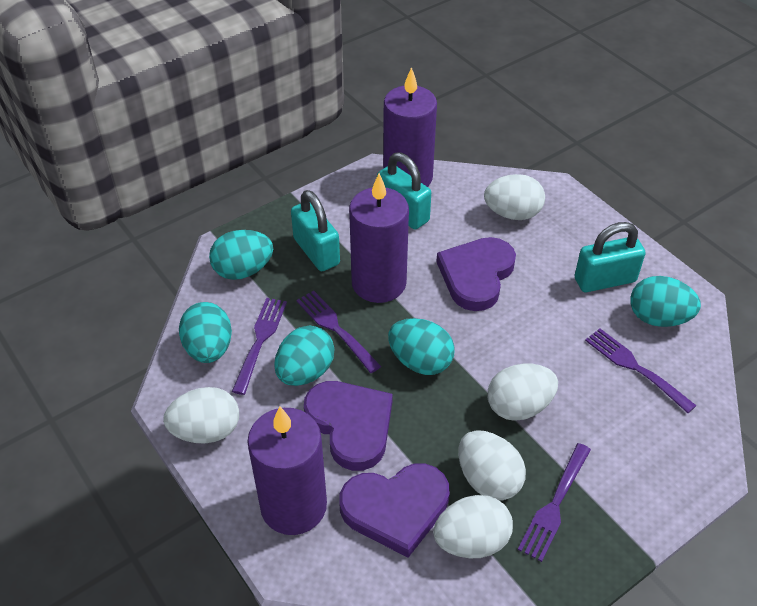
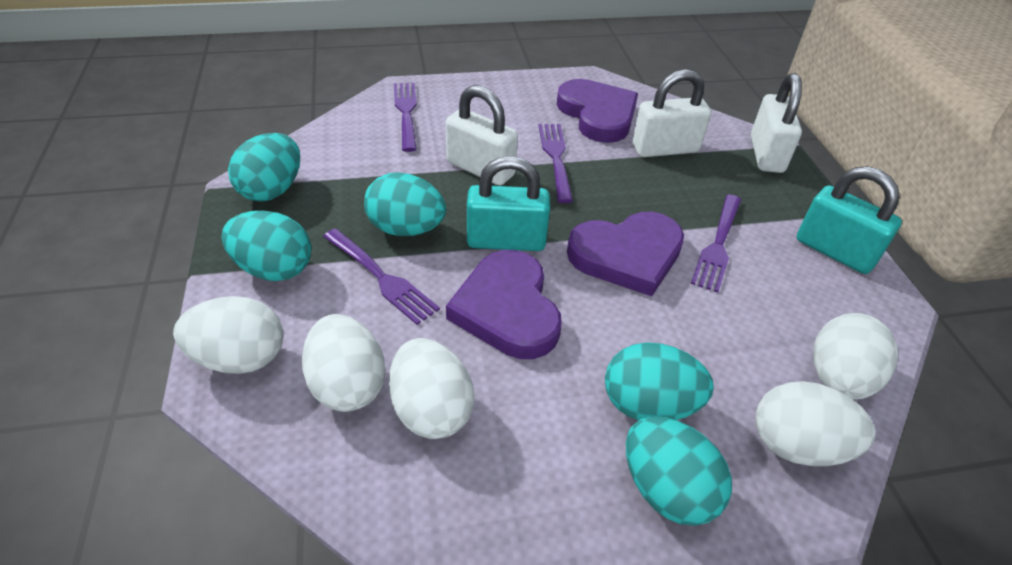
purple candle: 3 -> 0
turquoise padlock: 3 -> 2
white padlock: 0 -> 3

